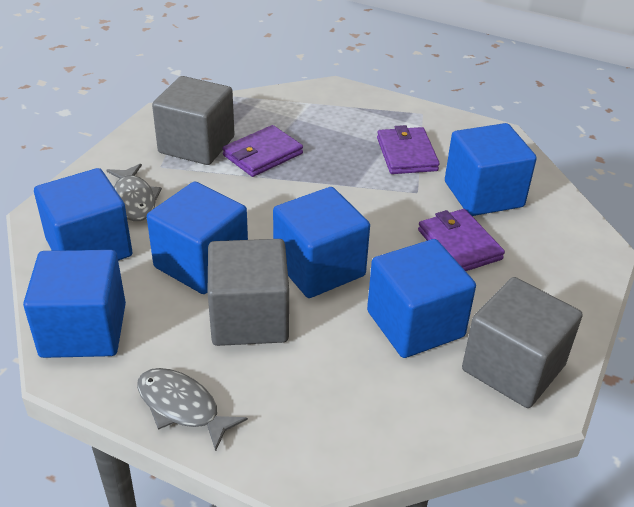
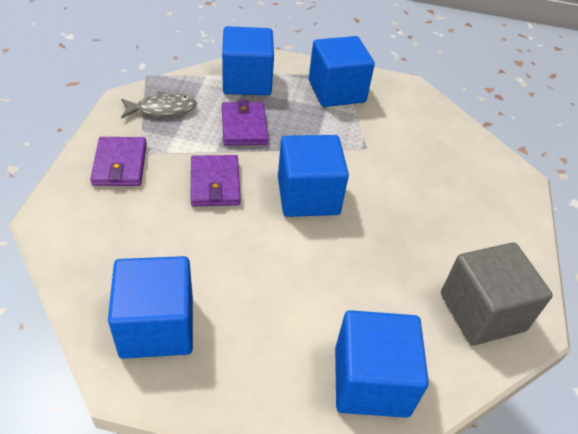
blue cube: 6 -> 5
grey cube: 3 -> 1
grey fish: 2 -> 1

